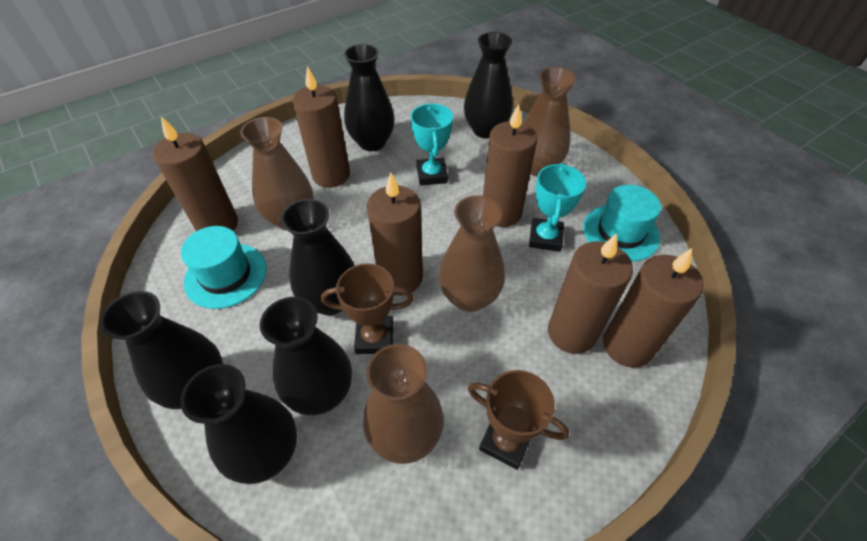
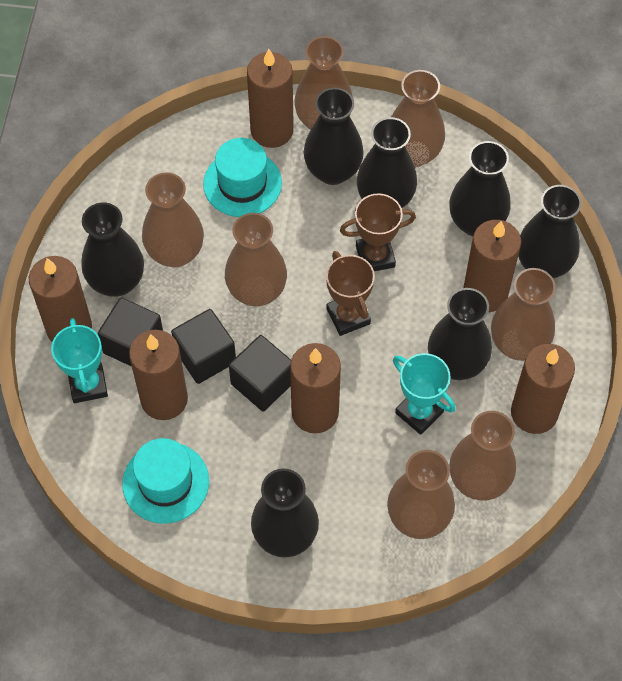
black cube: 0 -> 3
black vase: 6 -> 7
brown vase: 4 -> 7

